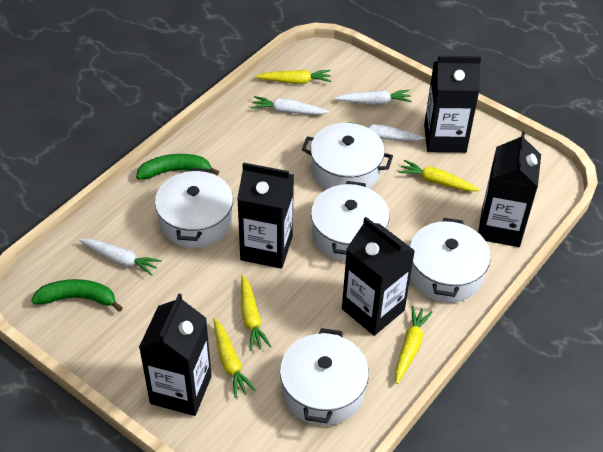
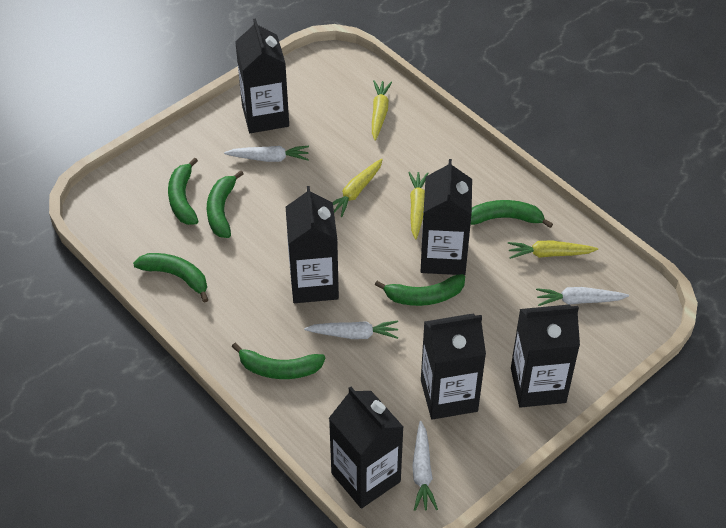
black carton: 5 -> 6
green banana: 2 -> 6
white pot: 5 -> 0
yellow carrot: 5 -> 4

